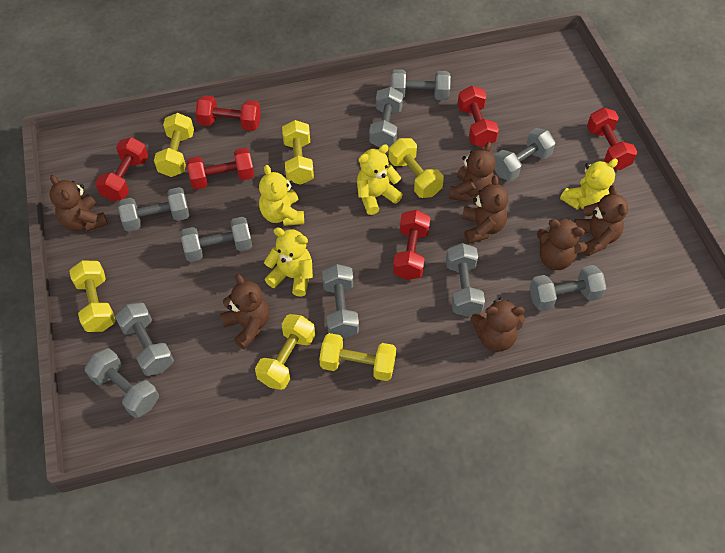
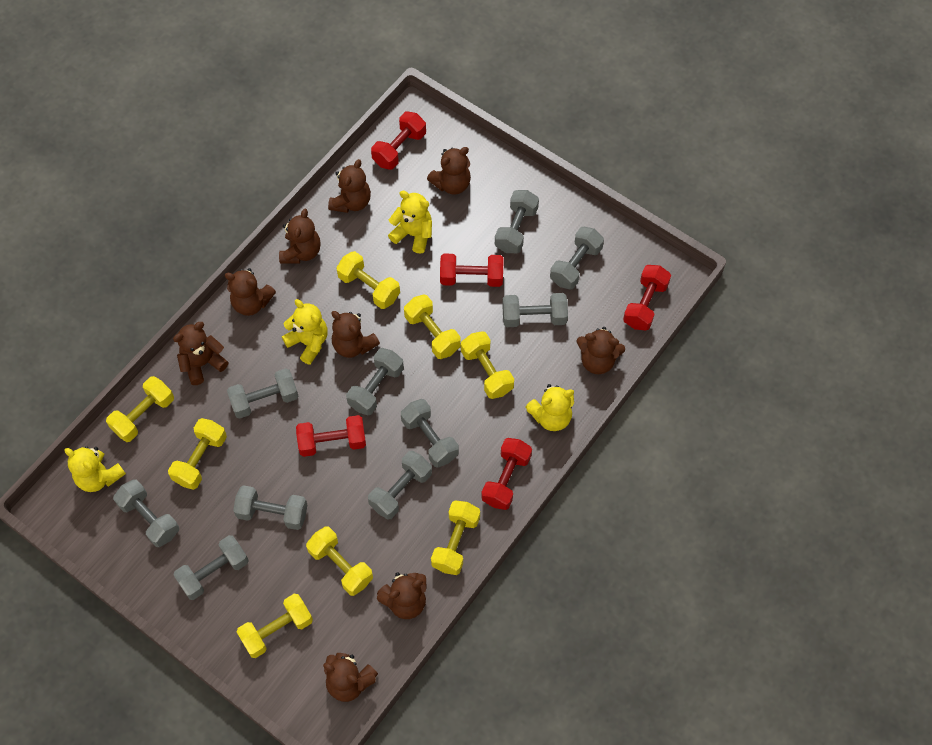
brown teddy bear: 7 -> 9
red dumbbell: 6 -> 5
yellow dumbbell: 6 -> 8

